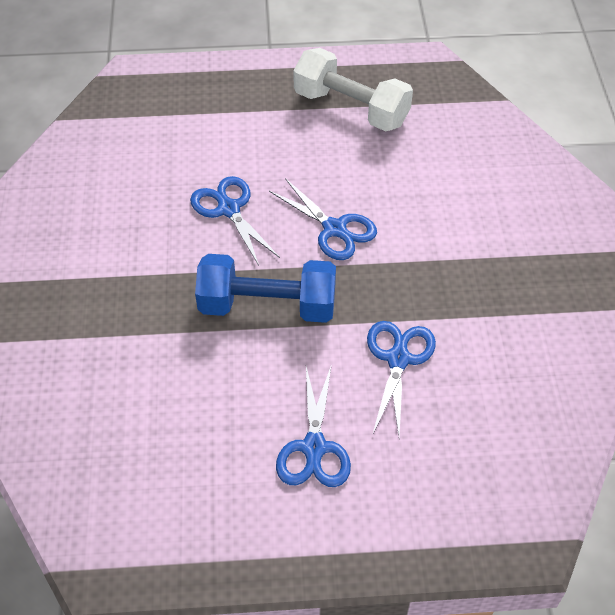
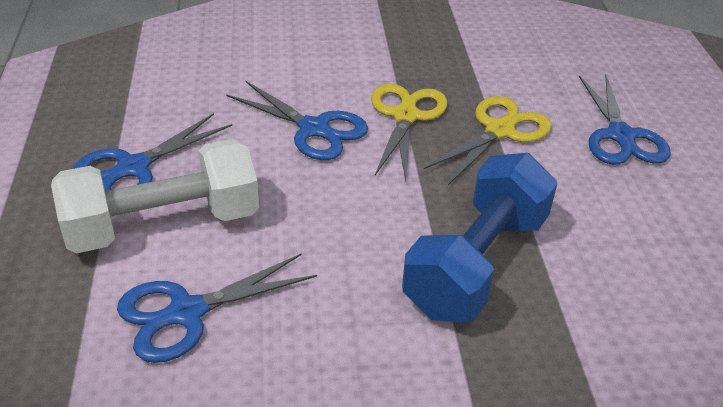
yellow scissors: 0 -> 2

